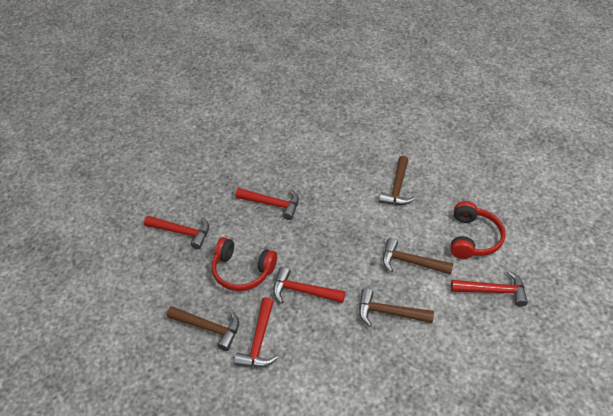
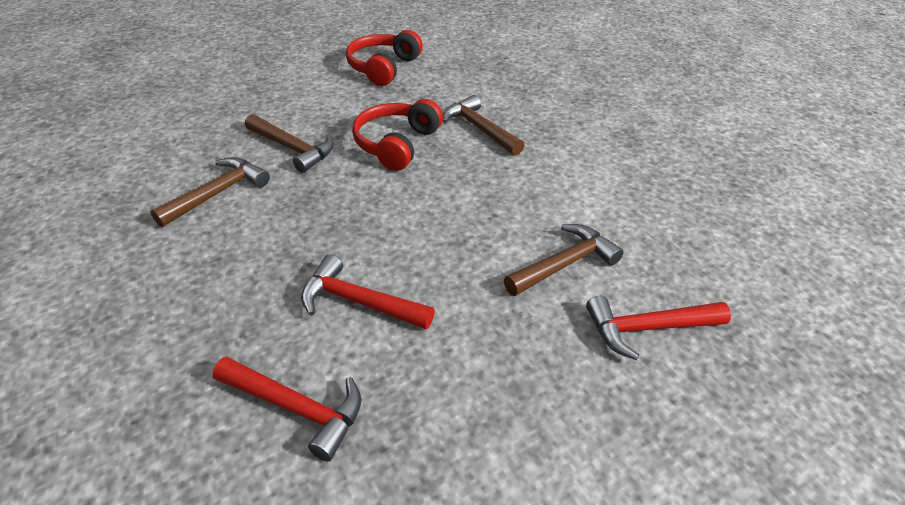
red hammer: 5 -> 3

